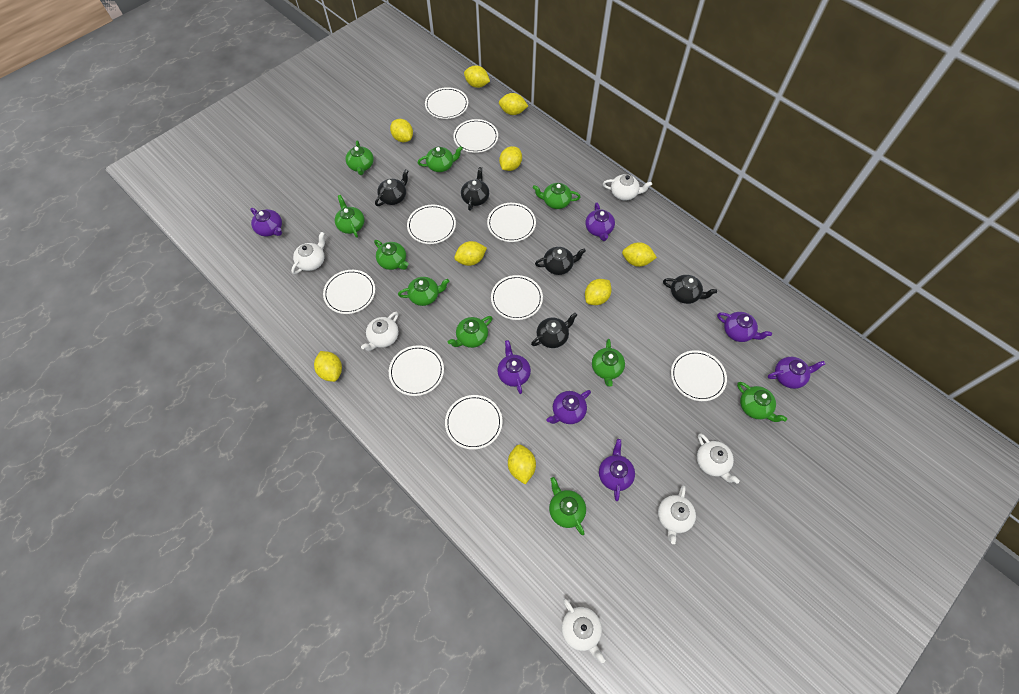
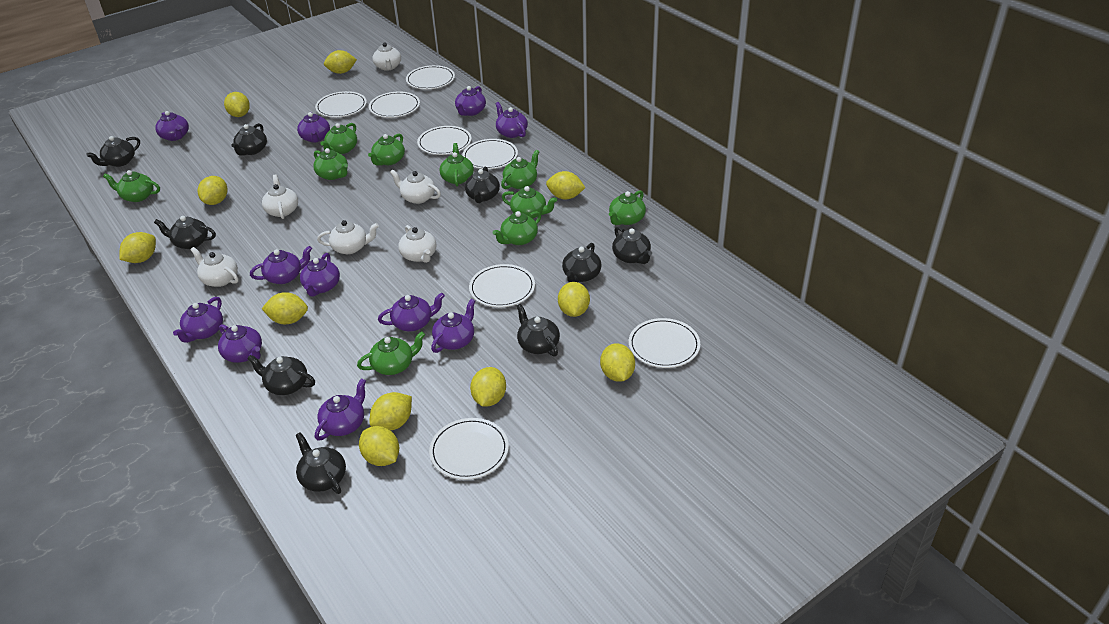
black teapot: 5 -> 9
purple teapot: 7 -> 11
white plate: 9 -> 8
yellow lemon: 9 -> 11

